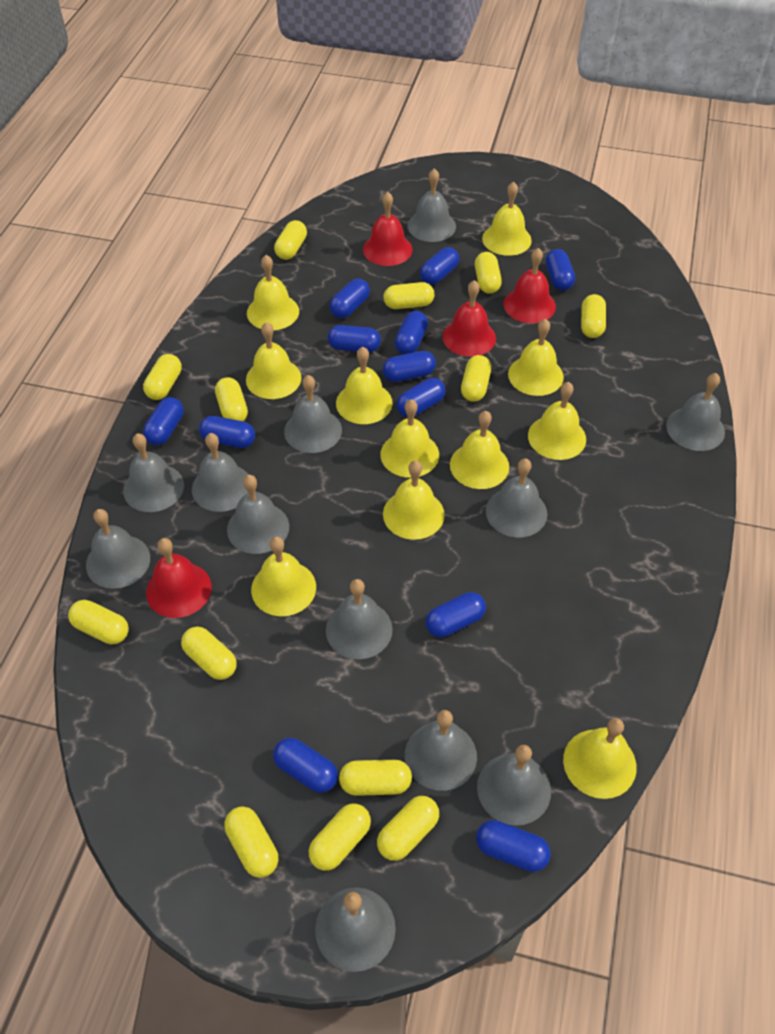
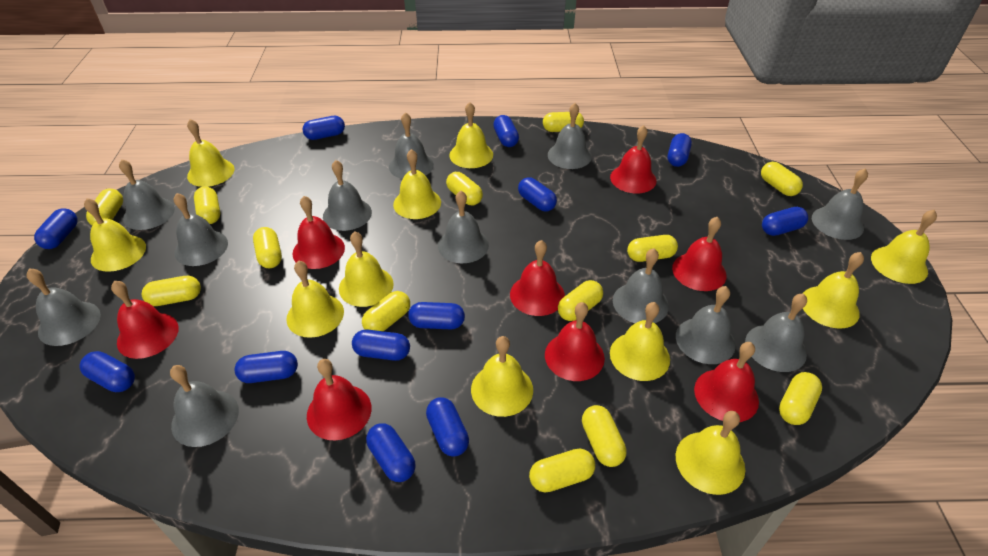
red bell: 4 -> 8

